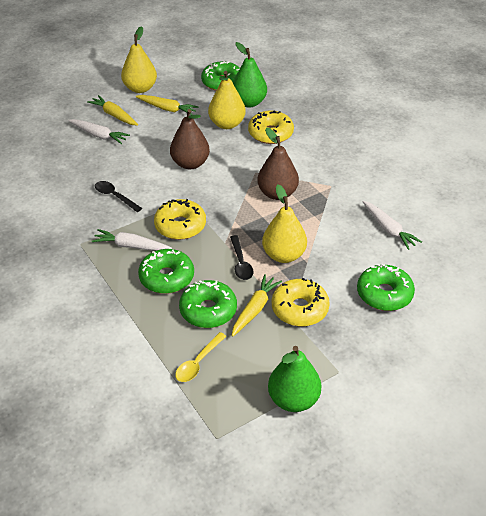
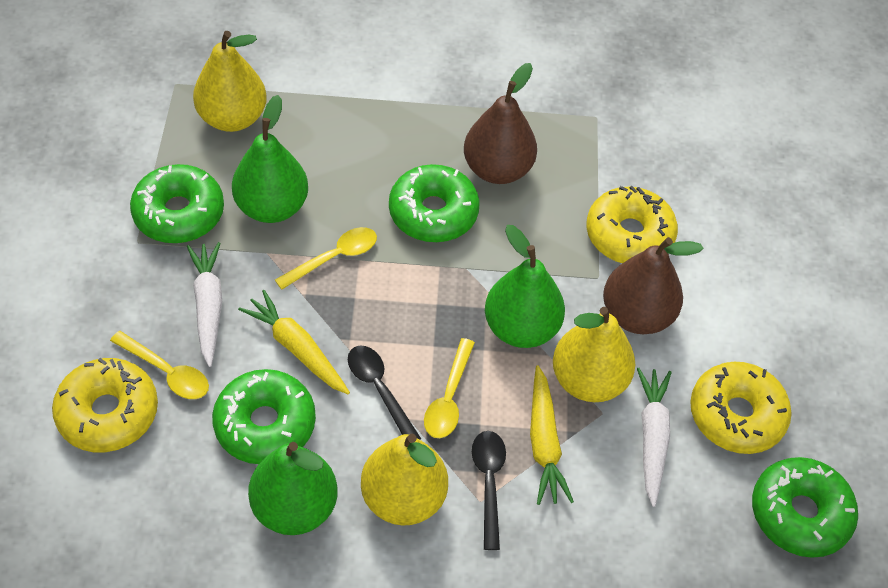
green pear: 2 -> 3
white carrot: 3 -> 2
yellow carrot: 3 -> 2
yellow spoon: 1 -> 3

